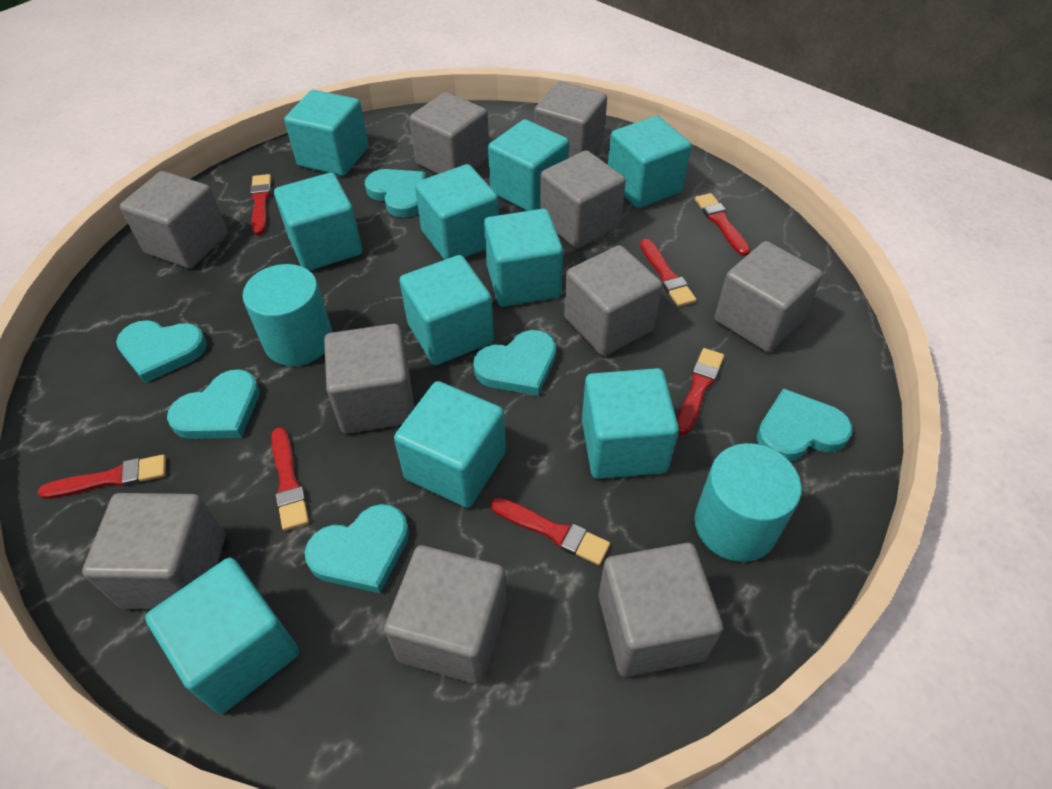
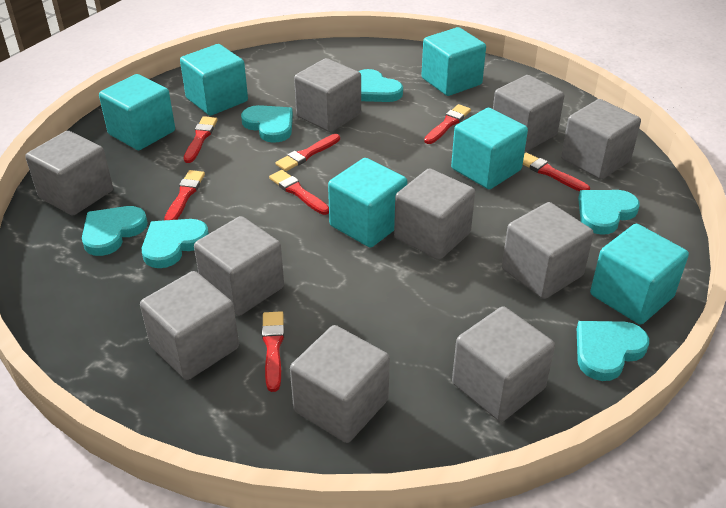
turquoise cube: 10 -> 6
turquoise cylinder: 2 -> 0

